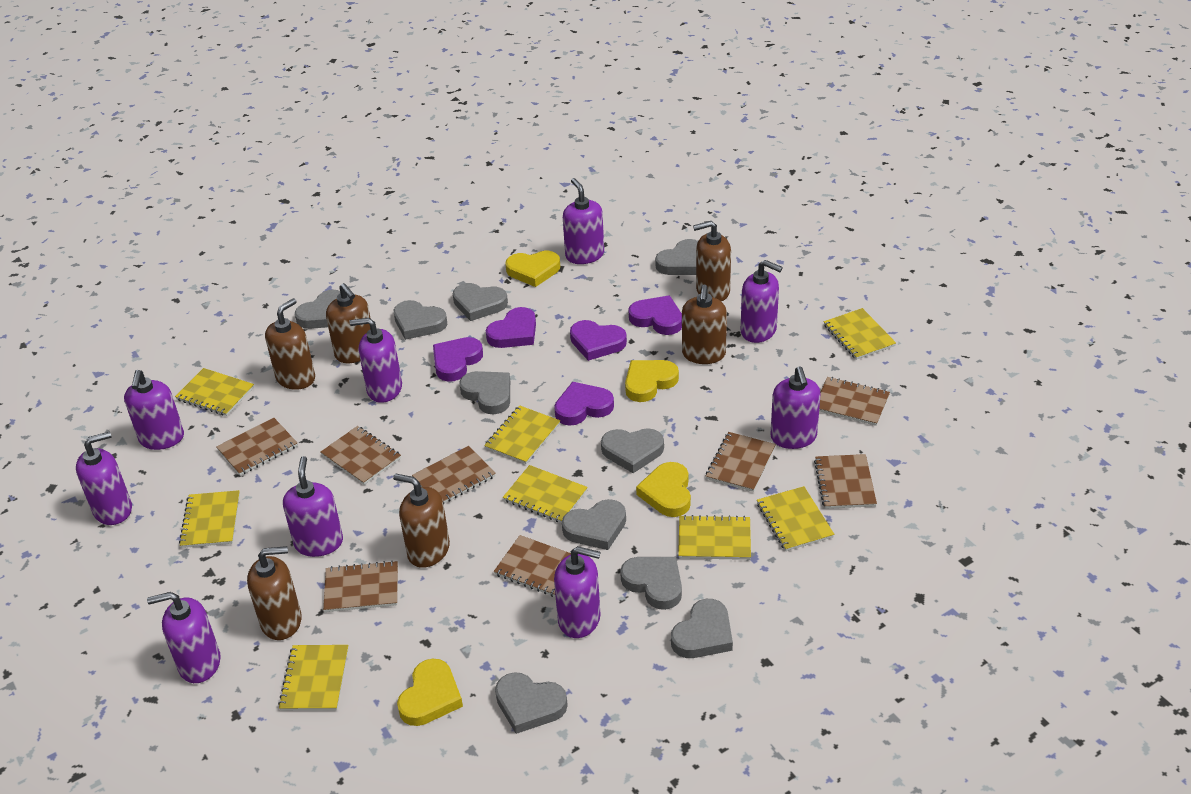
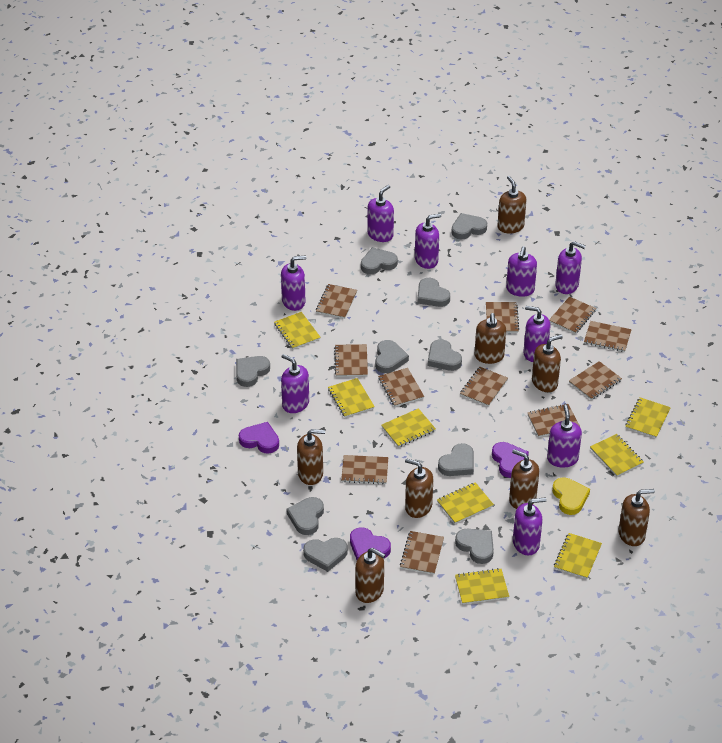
brown notebook: 8 -> 11
brown soap dispenser: 6 -> 8
purple heart: 5 -> 3
yellow heart: 4 -> 1

